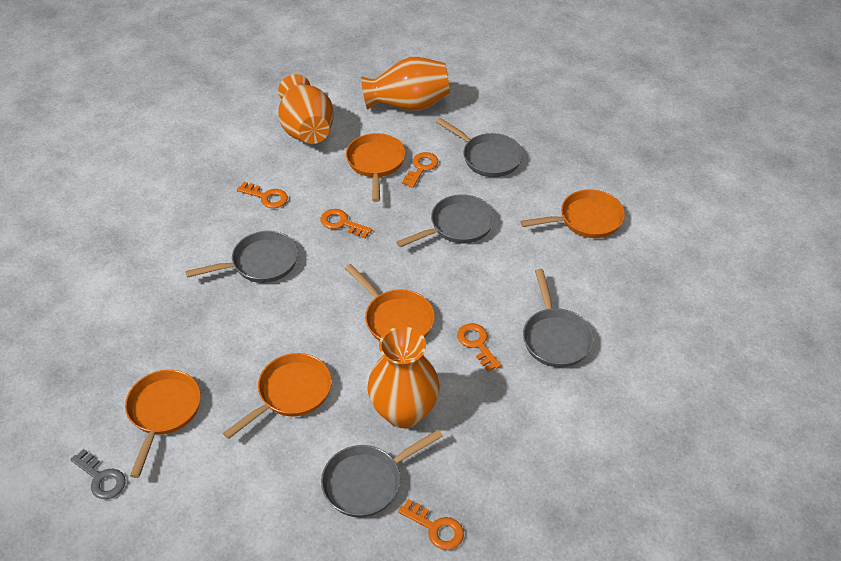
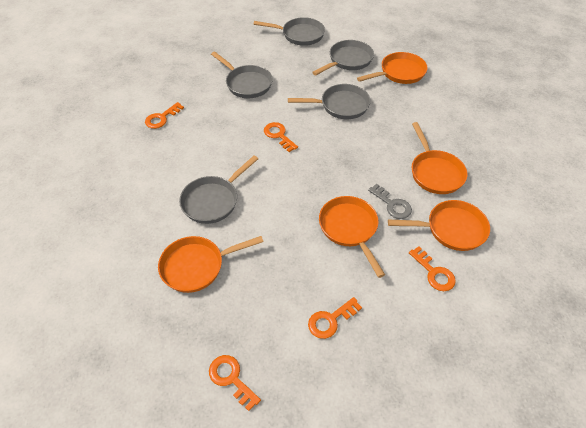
orange vase: 3 -> 0

